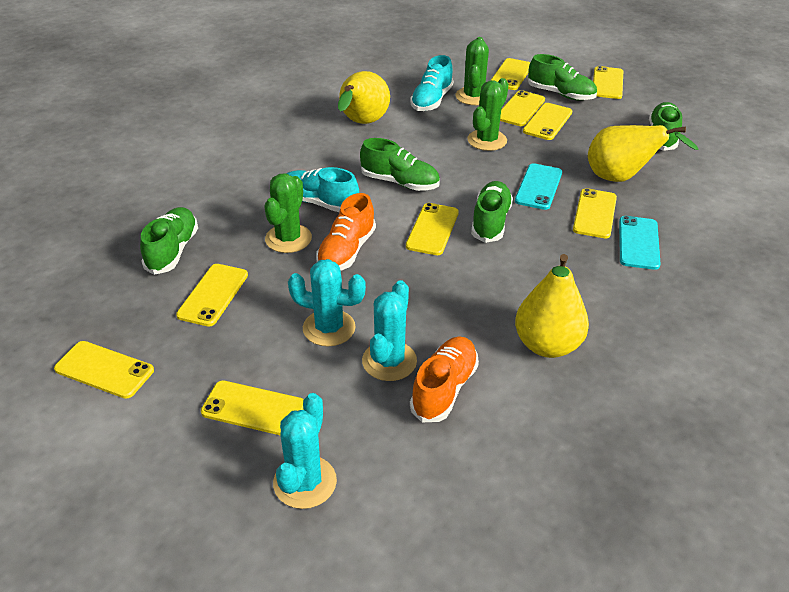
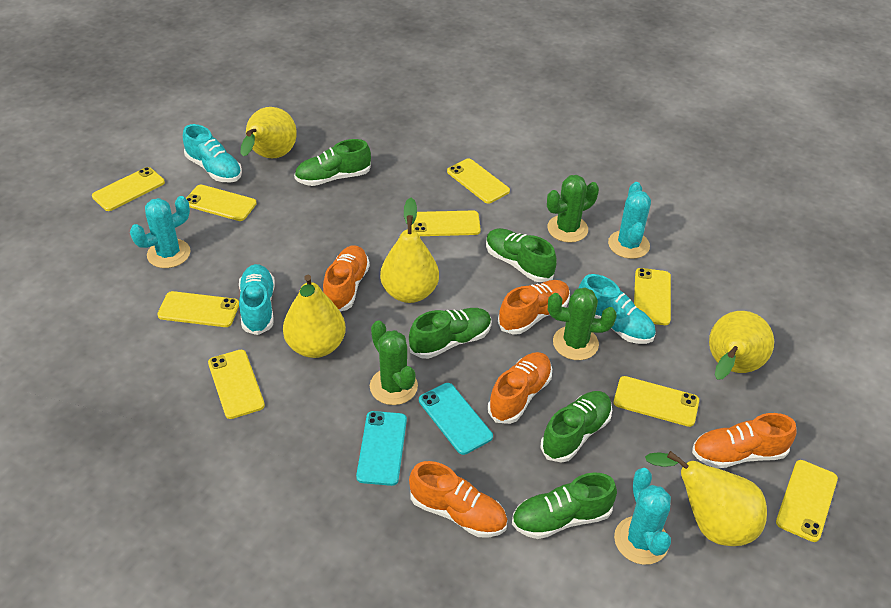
orange shoe: 2 -> 5
turquoise shoe: 2 -> 3
yellow pear: 3 -> 5

